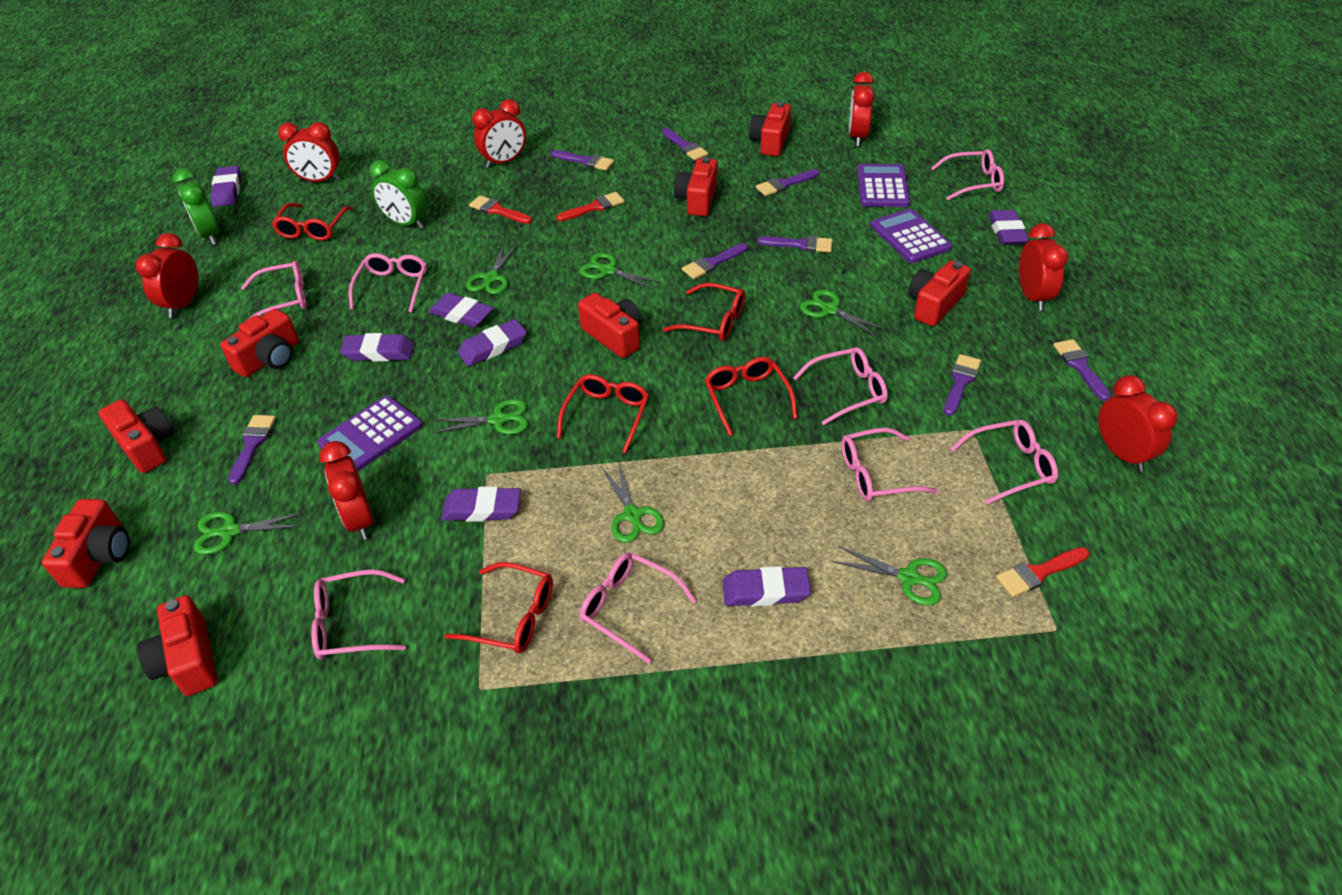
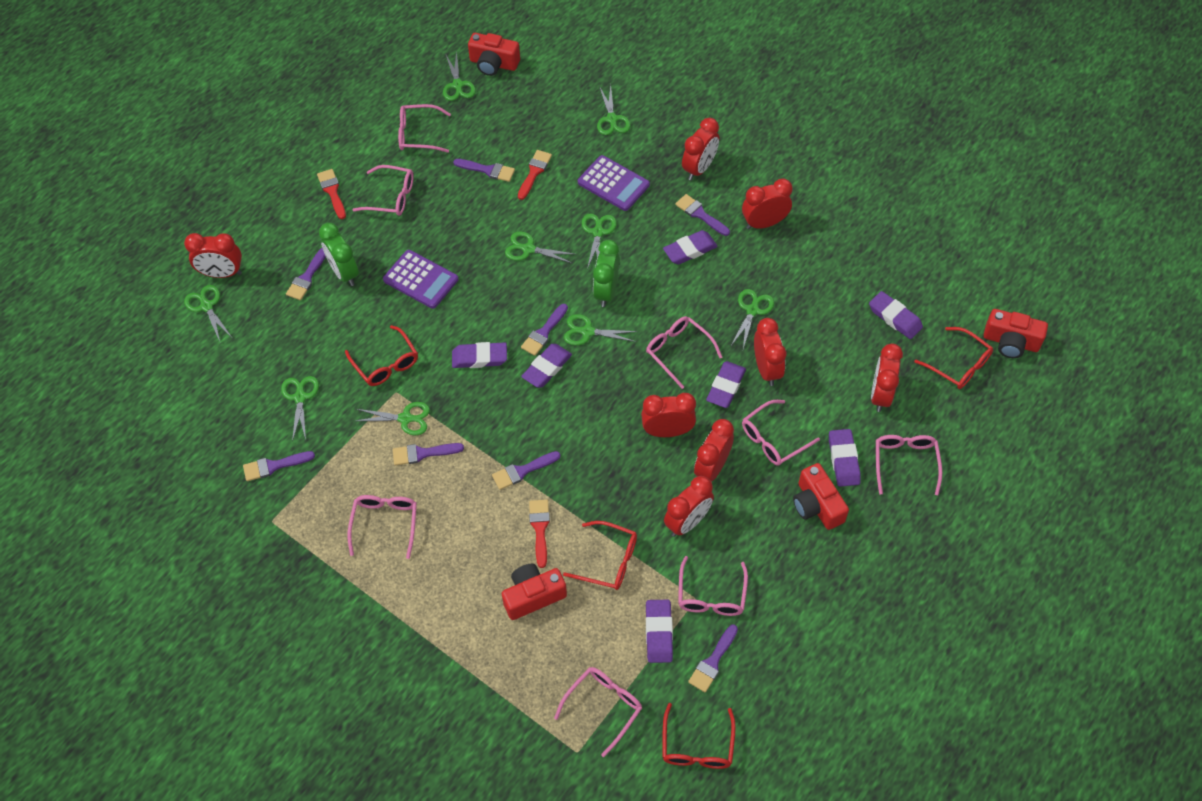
green scissors: 7 -> 9
purple calculator: 3 -> 2
red camera: 8 -> 4
red clock: 7 -> 8
red glasses: 5 -> 4

